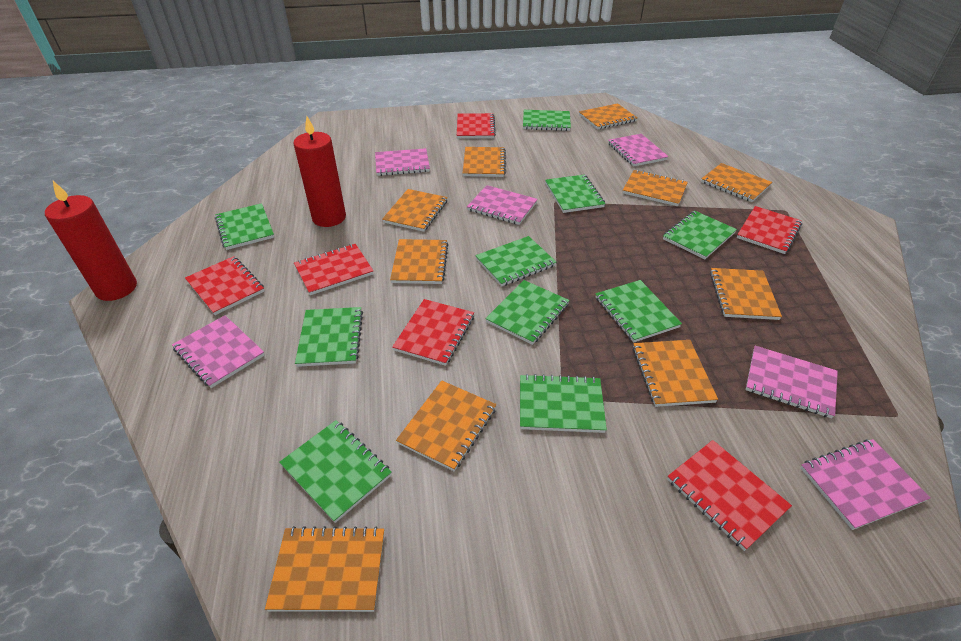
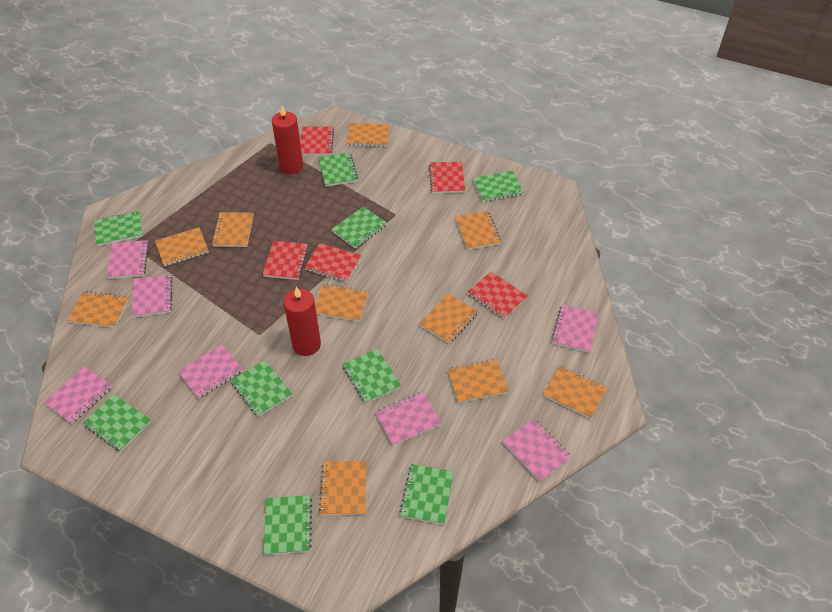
green notebook: 10 -> 9
pink notebook: 6 -> 7
red notebook: 6 -> 5

